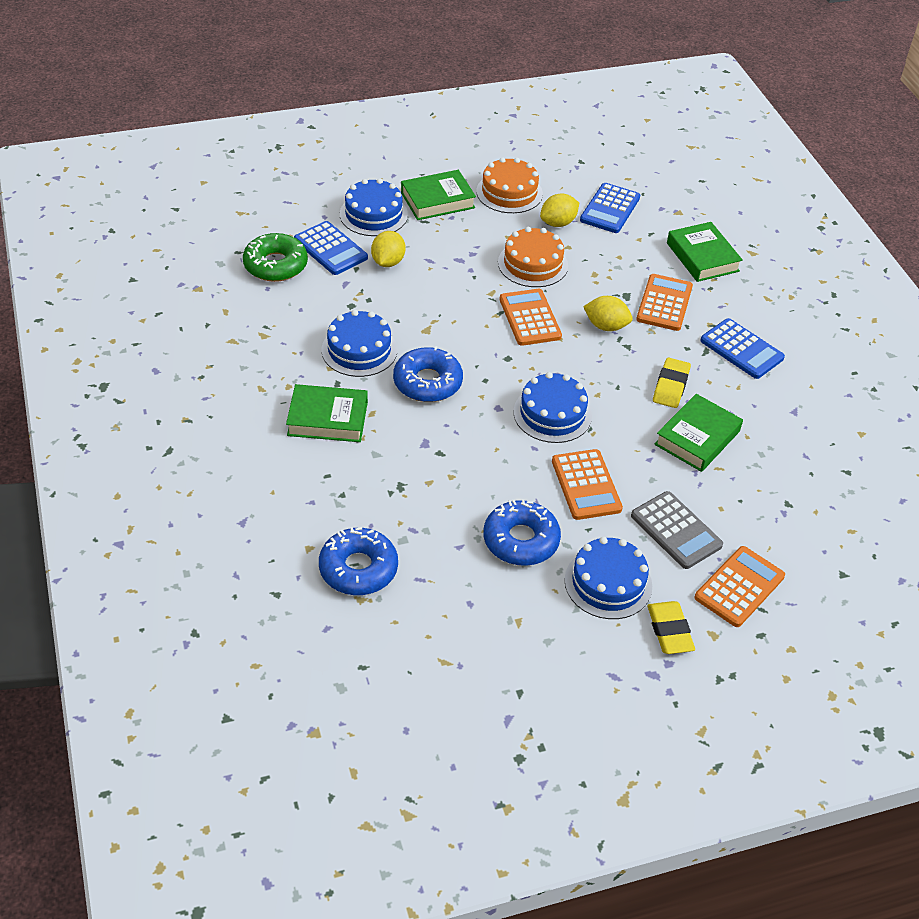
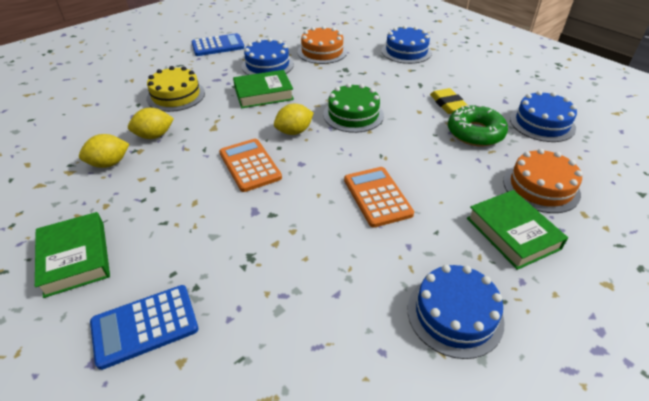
blue calculator: 3 -> 2
blue donut: 3 -> 0
green book: 4 -> 3
green cake: 0 -> 1
grey calculator: 1 -> 0
orange calculator: 4 -> 2
yellow cake: 0 -> 1
yellow eraser: 2 -> 1

